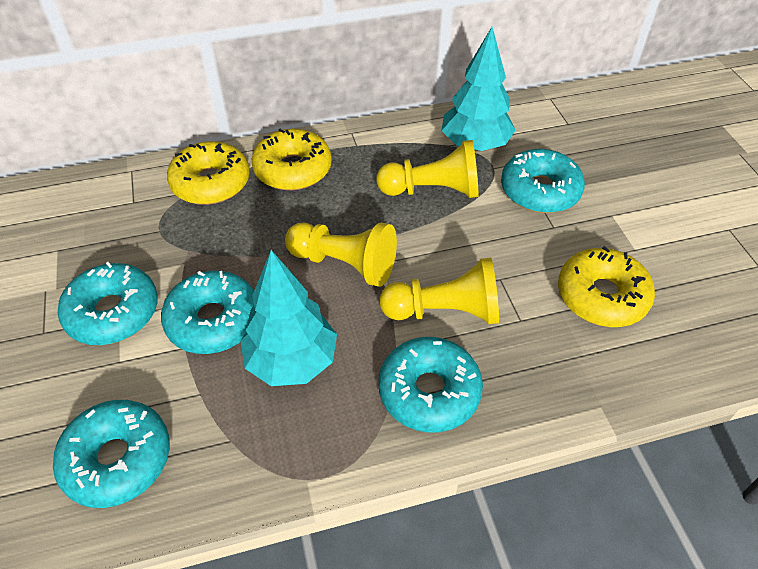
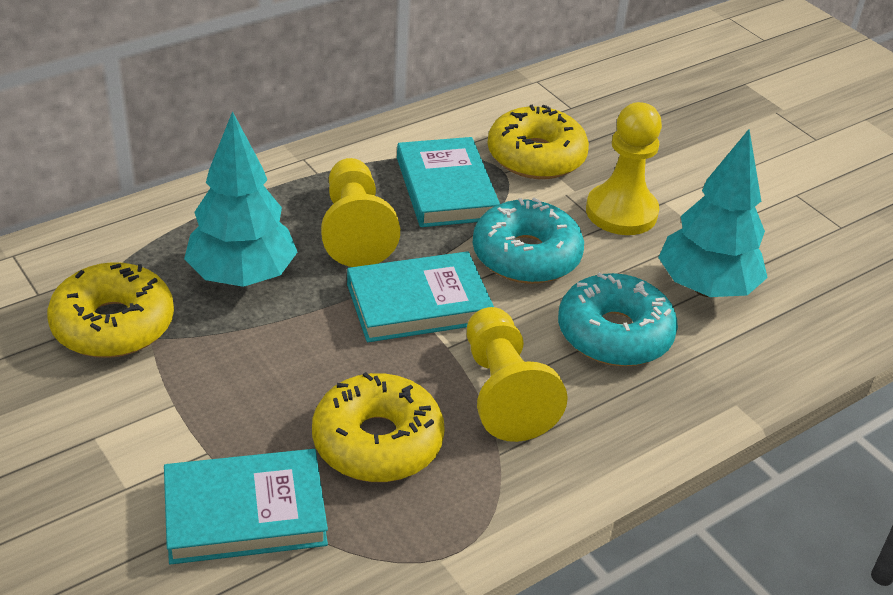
turquoise book: 0 -> 3
turquoise donut: 5 -> 2

